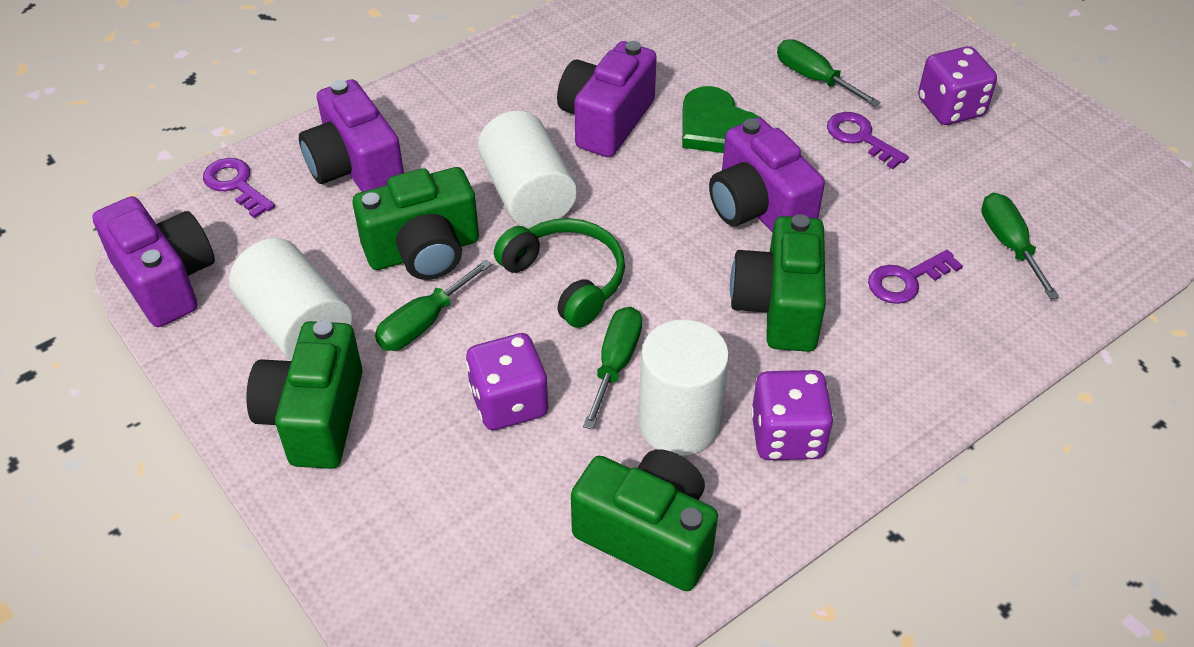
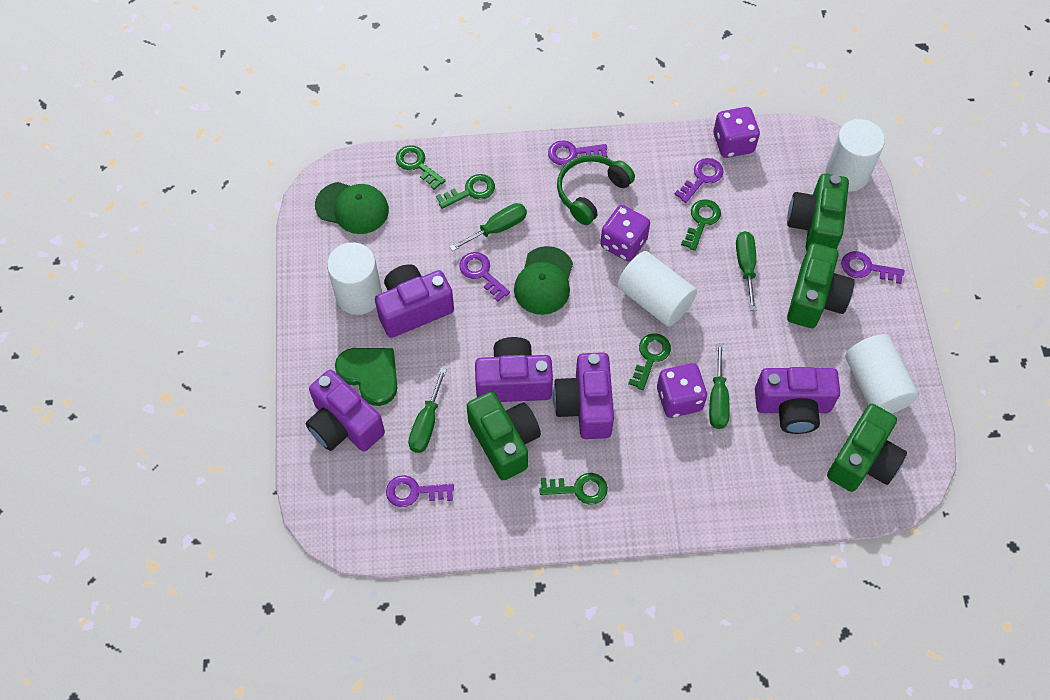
green cap: 0 -> 2
green key: 0 -> 5
purple camera: 4 -> 5
purple key: 3 -> 5
white cylinder: 3 -> 4

